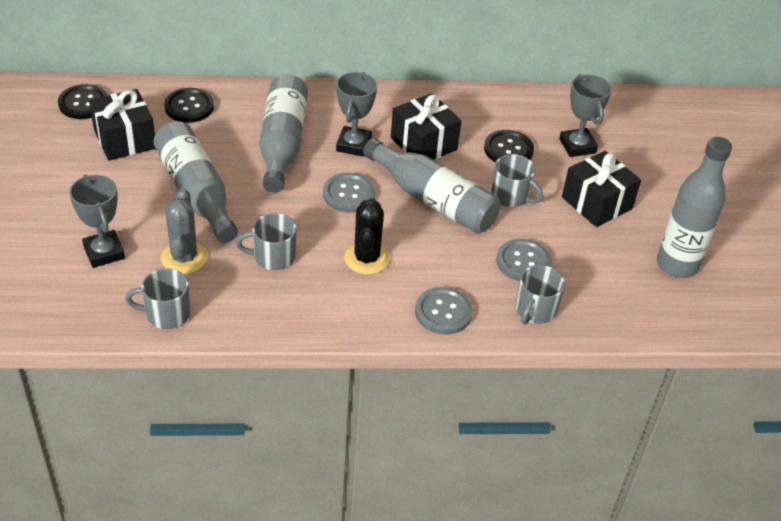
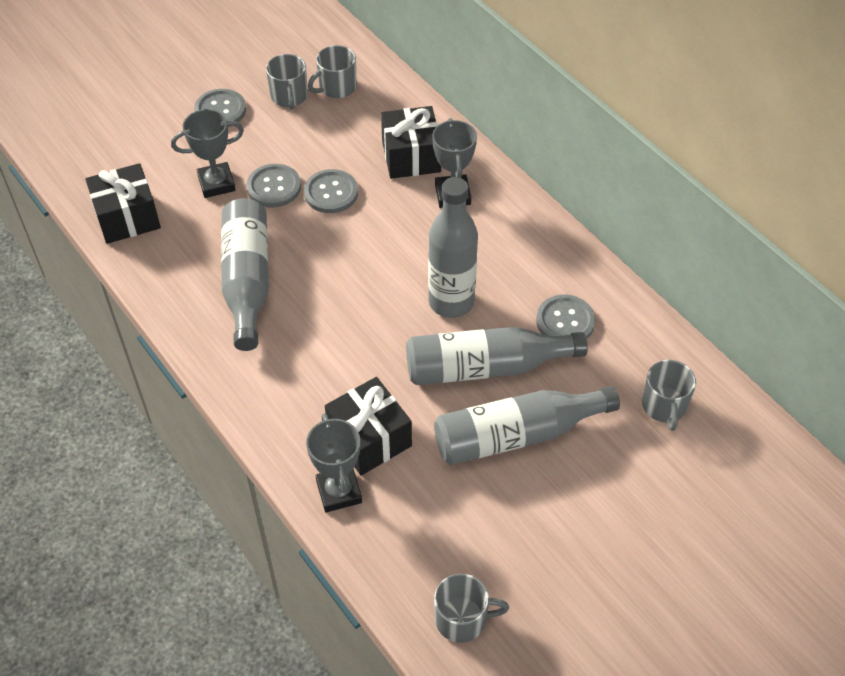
black button: 3 -> 0
black cactus: 1 -> 0
grey button: 3 -> 4
grey cactus: 1 -> 0

